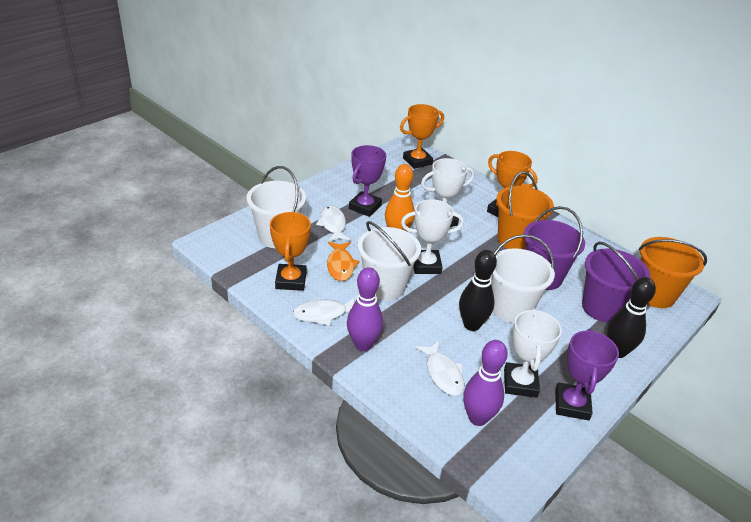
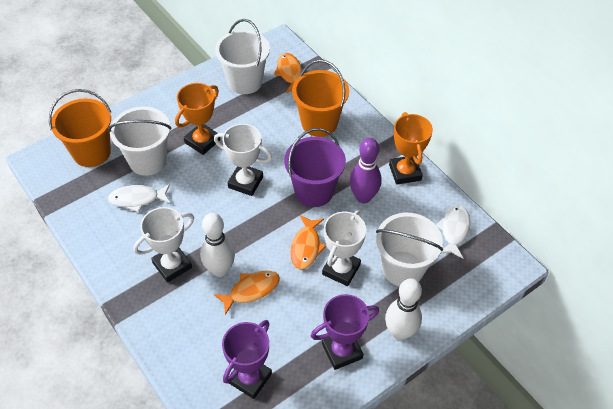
black bowling pin: 2 -> 0
orange bowling pin: 1 -> 0
orange fish: 1 -> 3
orange trophy: 3 -> 2
purple bowling pin: 2 -> 1
purple bucket: 2 -> 1
white bowling pin: 0 -> 2
white fish: 3 -> 2

